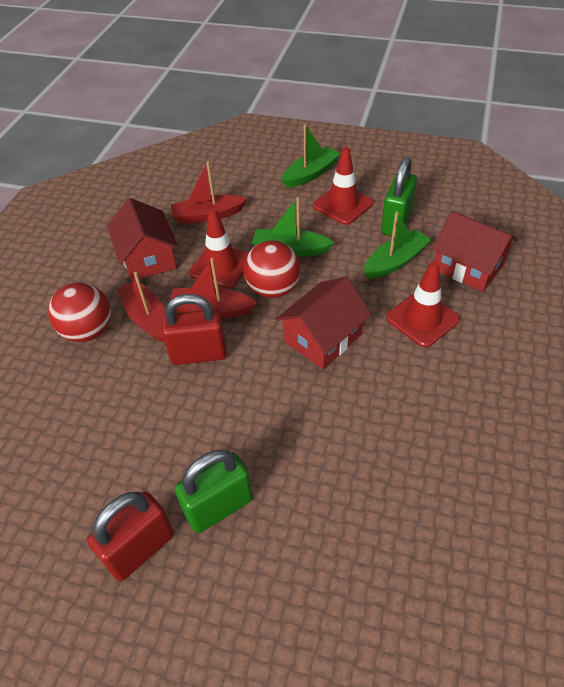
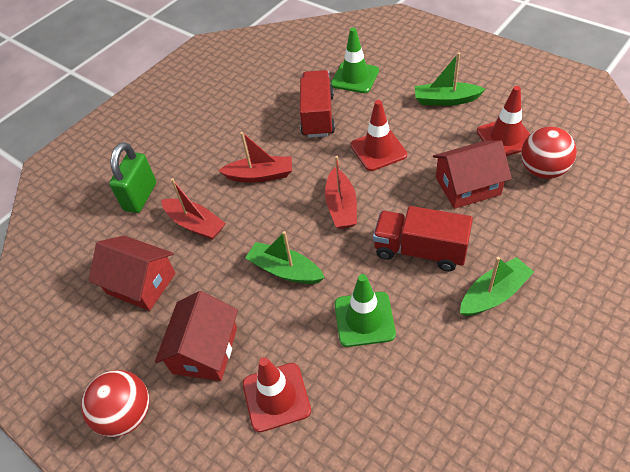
green padlock: 2 -> 1
green traffic cone: 0 -> 2
red padlock: 2 -> 0
red truck: 0 -> 2

